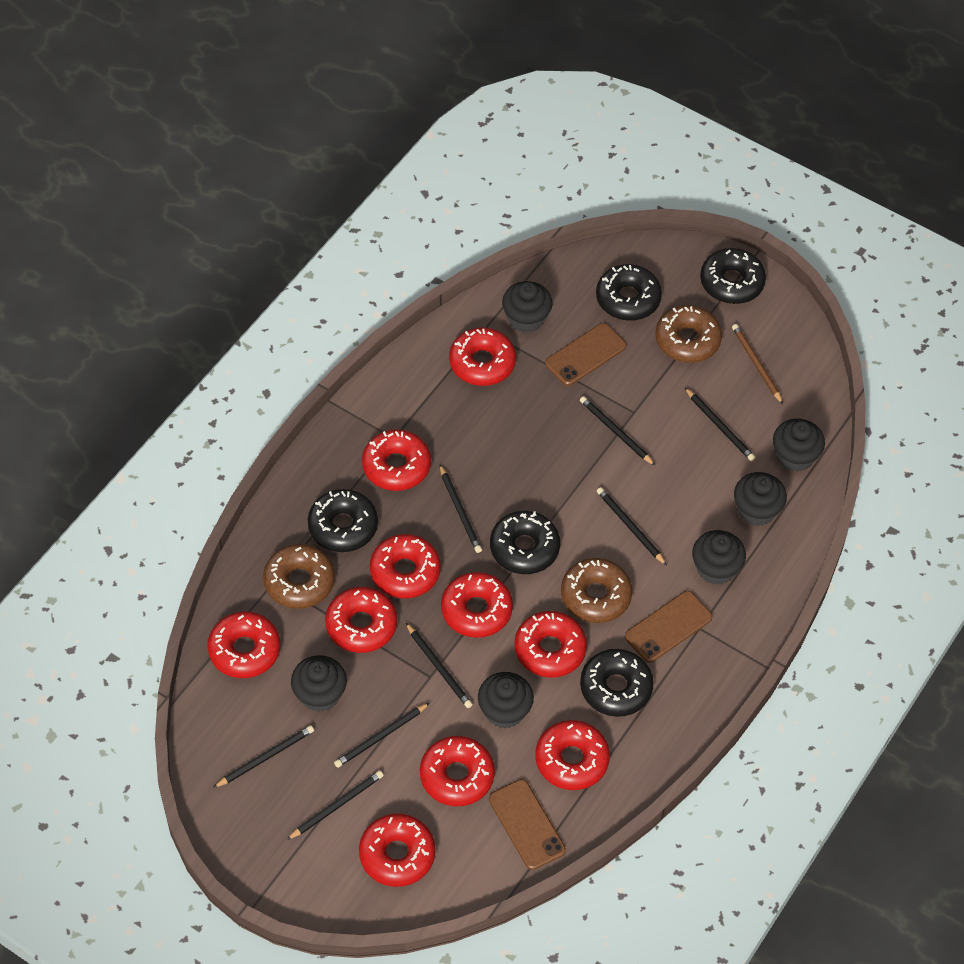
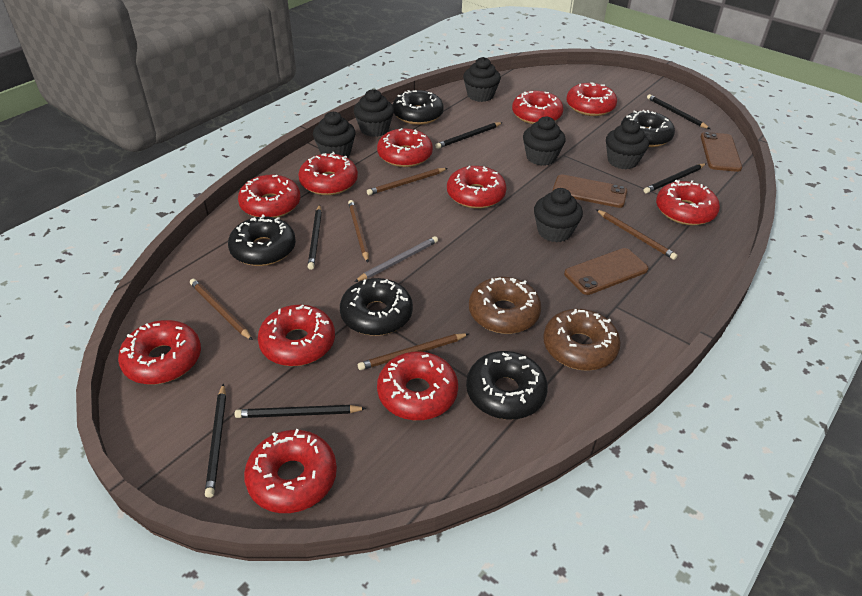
black pencil: 8 -> 6
brown donut: 3 -> 2
brown pencil: 1 -> 5
grey pencil: 0 -> 1
red donut: 10 -> 11

